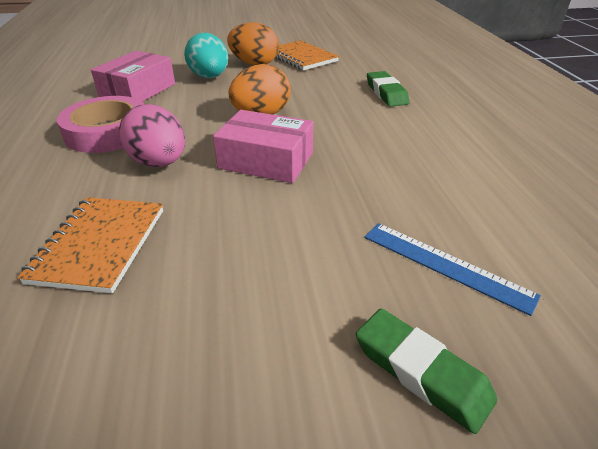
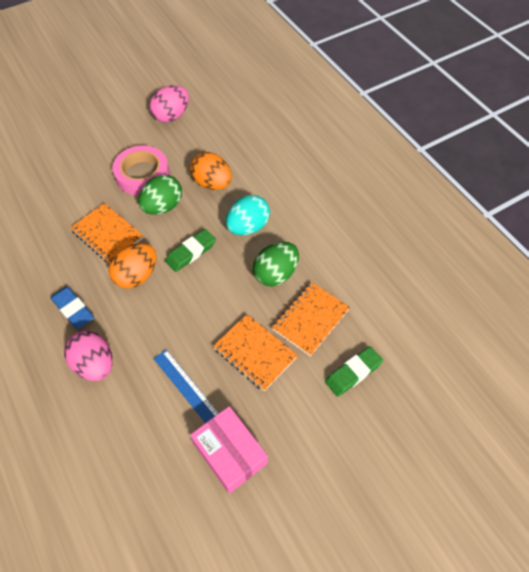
blue eraser: 0 -> 1
green egg: 0 -> 2
orange notebook: 2 -> 3
pink box: 2 -> 1
pink egg: 1 -> 2

